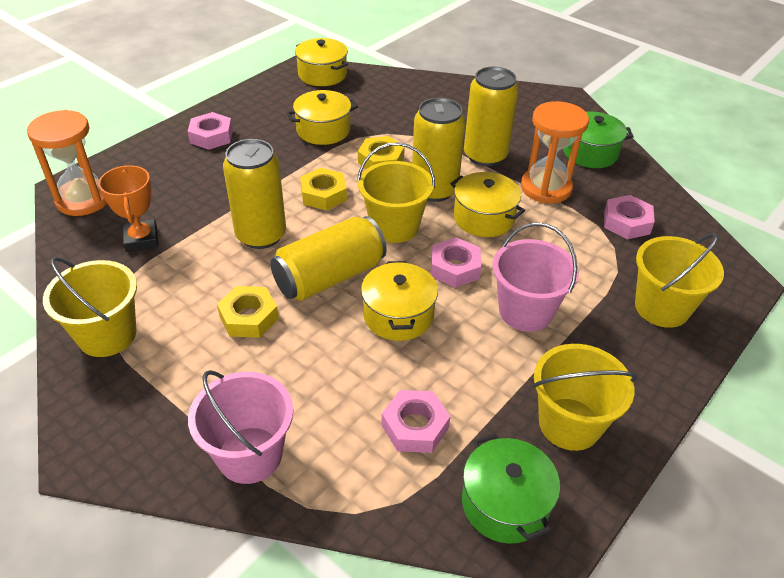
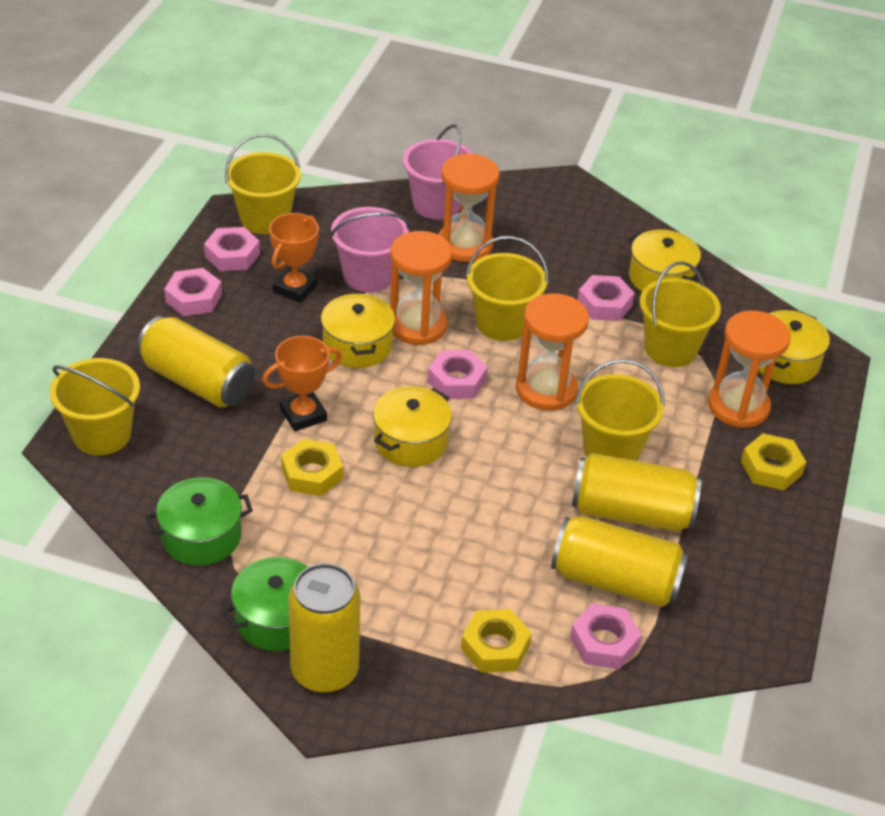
orange hourglass: 2 -> 4
orange trophy: 1 -> 2
pink nut: 4 -> 5
yellow bucket: 4 -> 5

